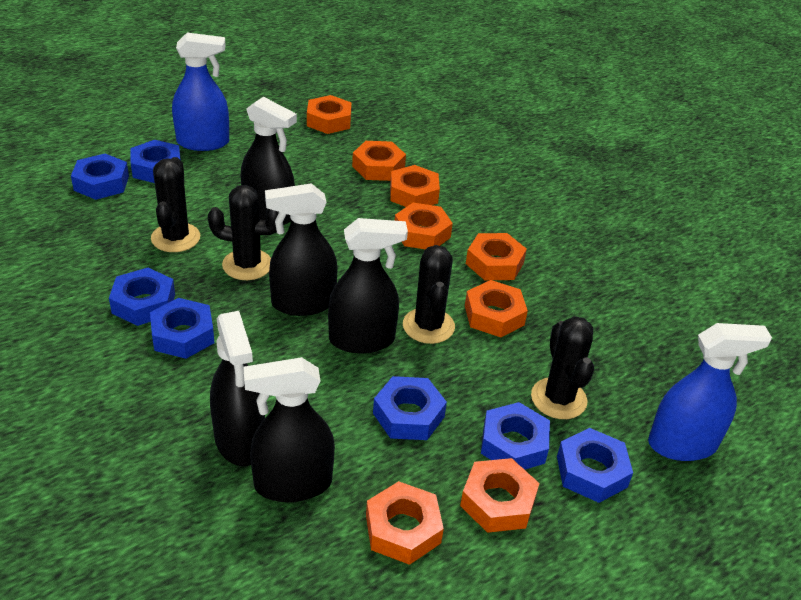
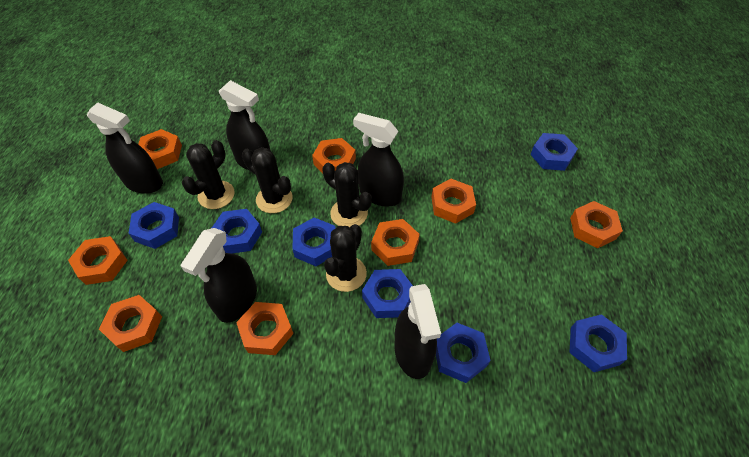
blue spray bottle: 2 -> 0

